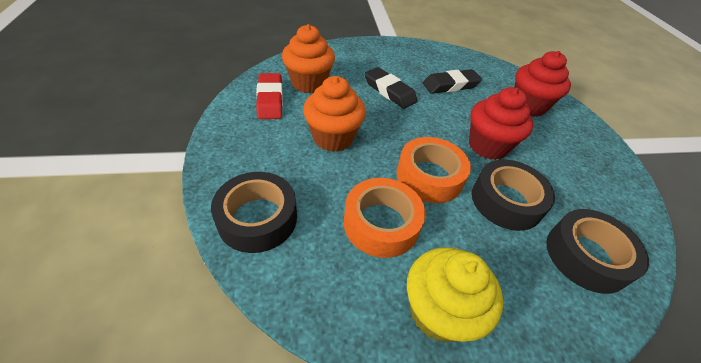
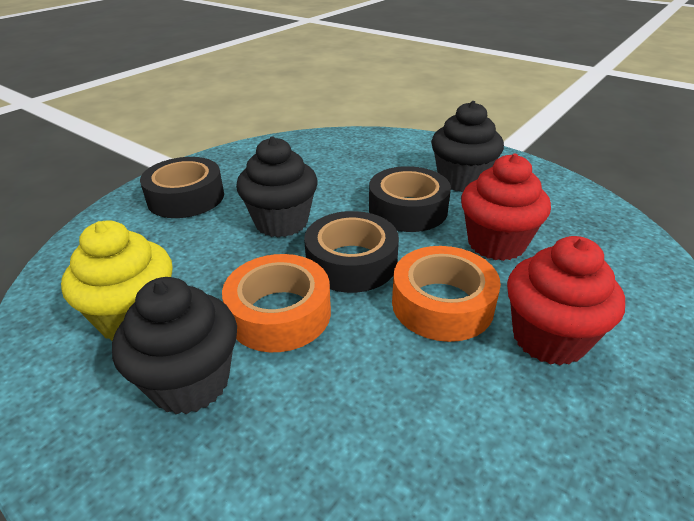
black cupcake: 0 -> 3
black eraser: 2 -> 0
orange cupcake: 2 -> 0
red eraser: 1 -> 0

